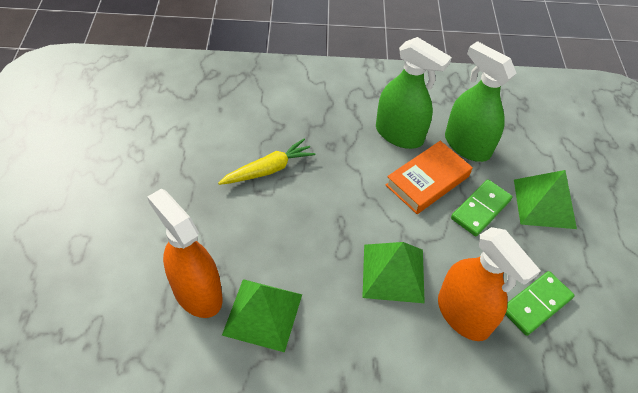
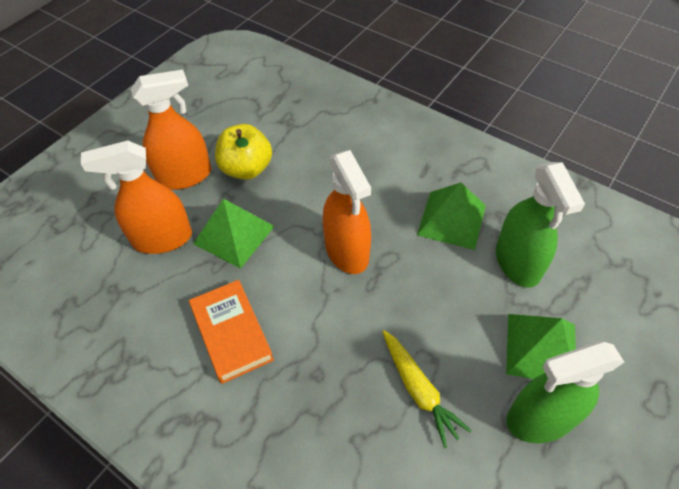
green domino: 2 -> 0
orange spray bottle: 2 -> 3
yellow apple: 0 -> 1

